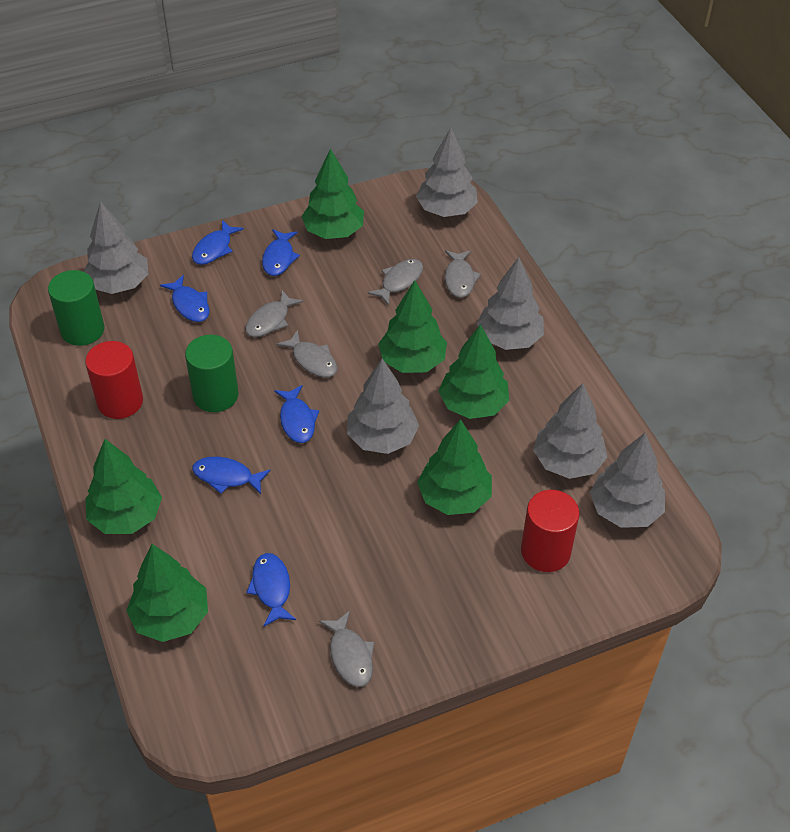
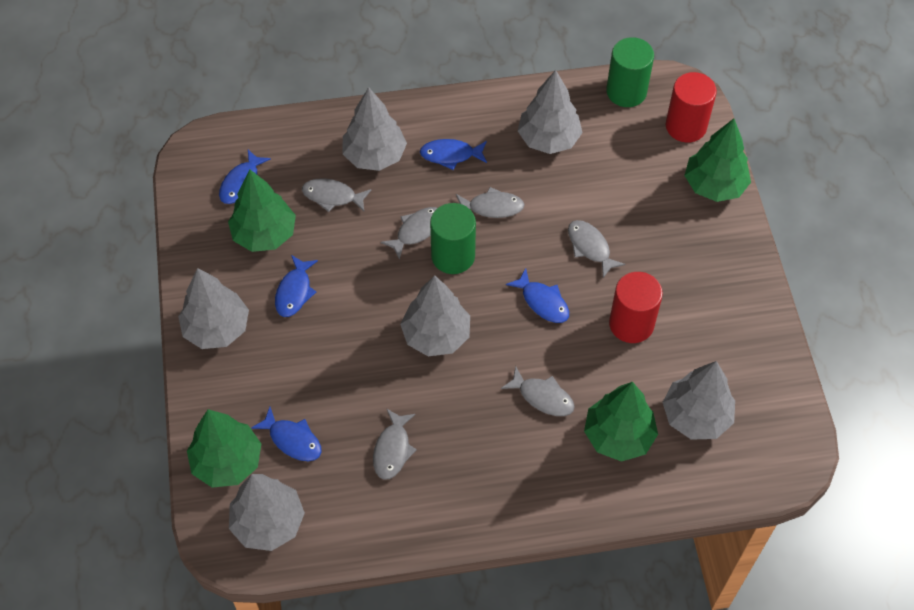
blue fish: 6 -> 5
green tree: 6 -> 4
grey fish: 5 -> 6

